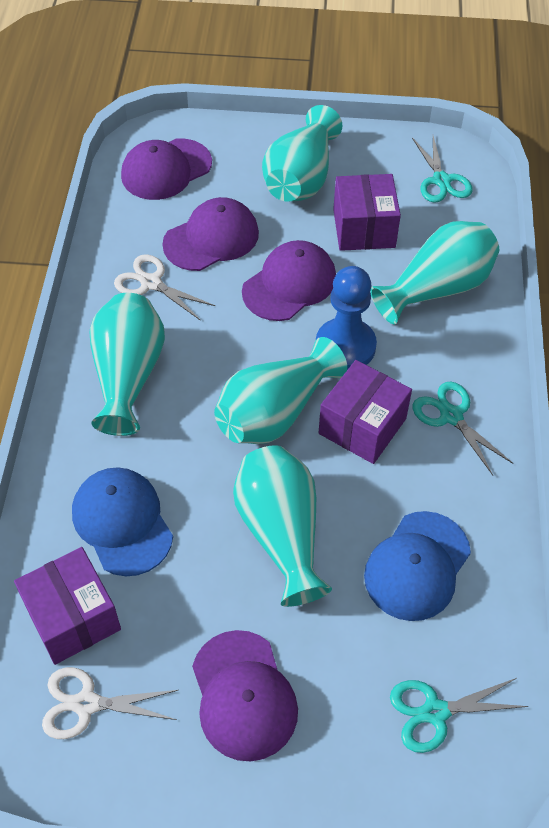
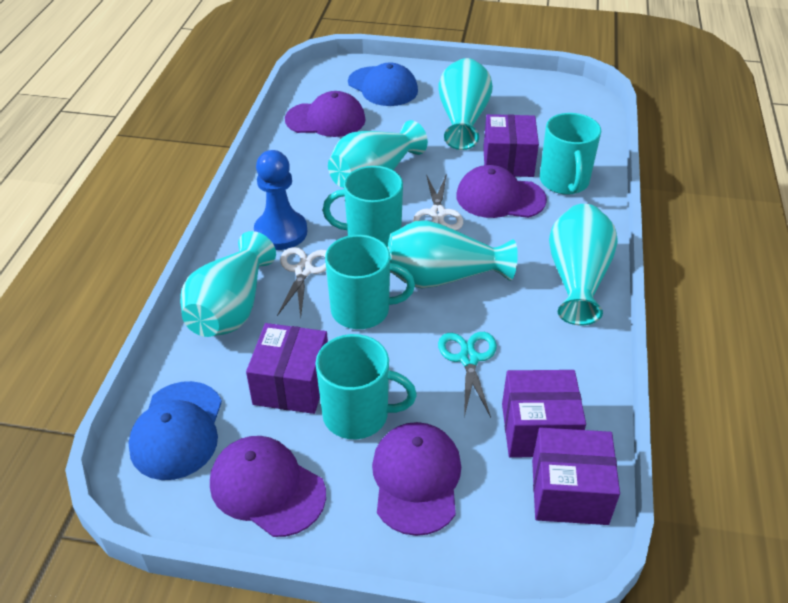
purple box: 3 -> 4
turquoise mug: 0 -> 4
turquoise scissors: 3 -> 1

